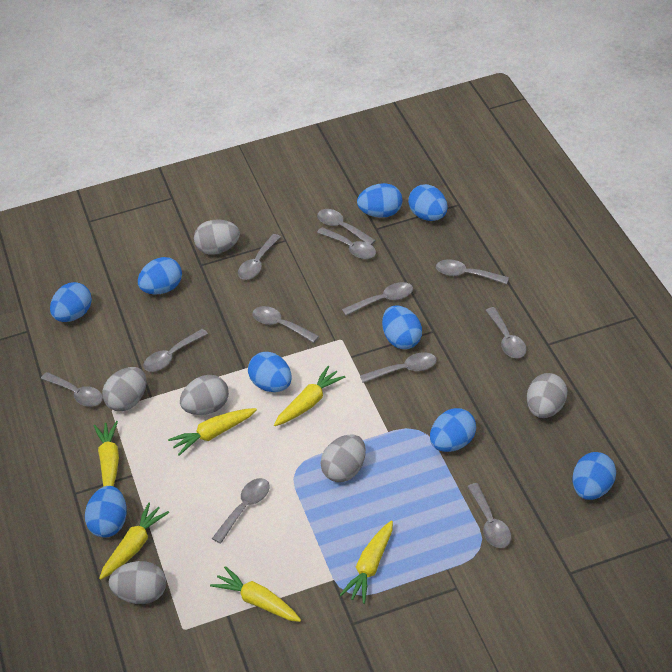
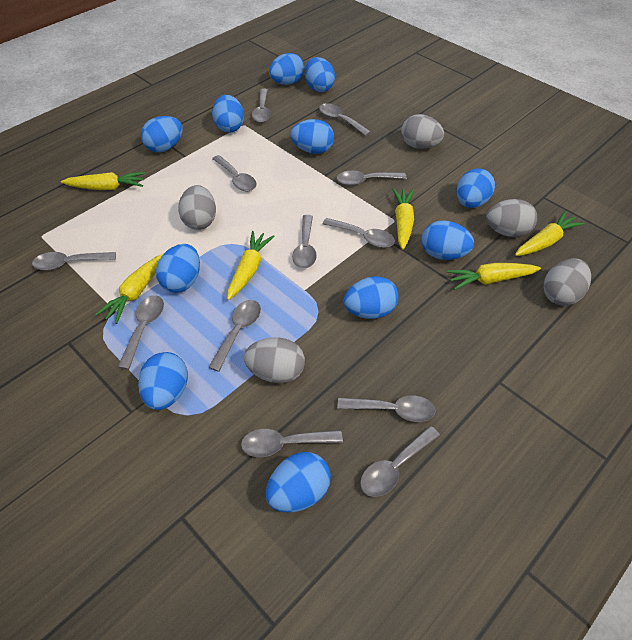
blue egg: 9 -> 11
grey egg: 6 -> 5

